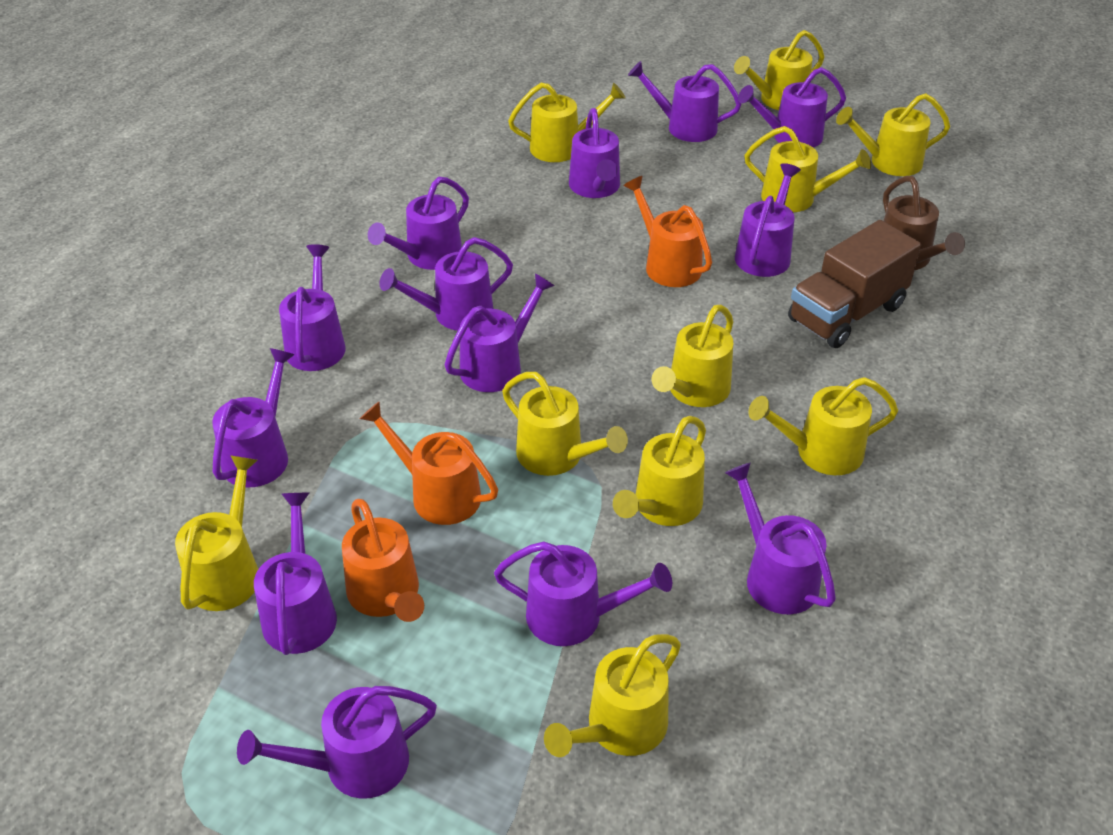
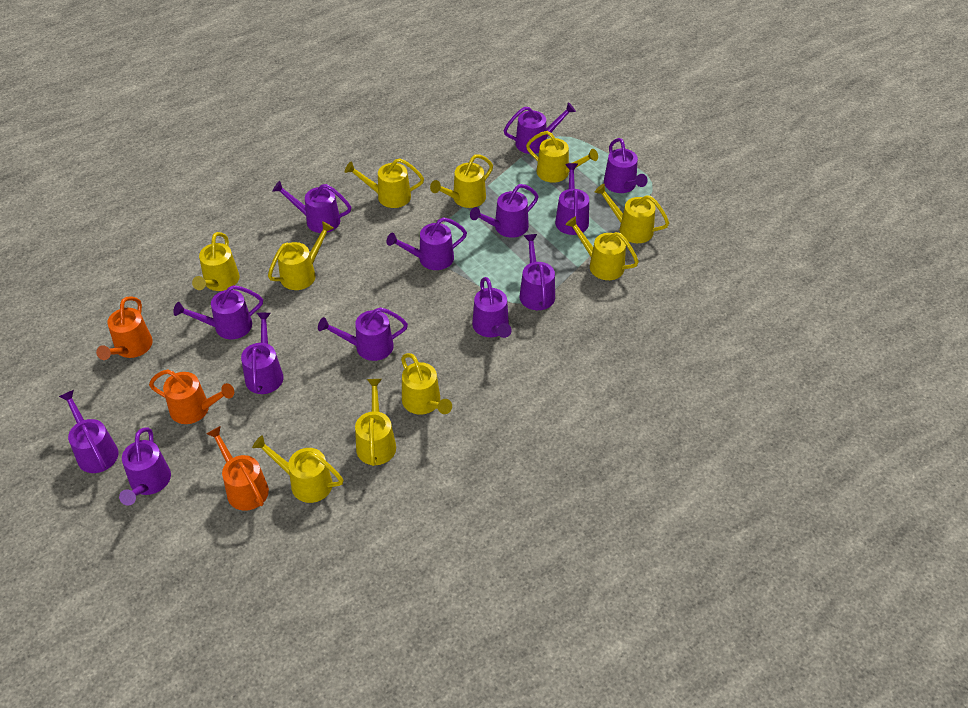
brown truck: 1 -> 0
brown watering can: 1 -> 0

